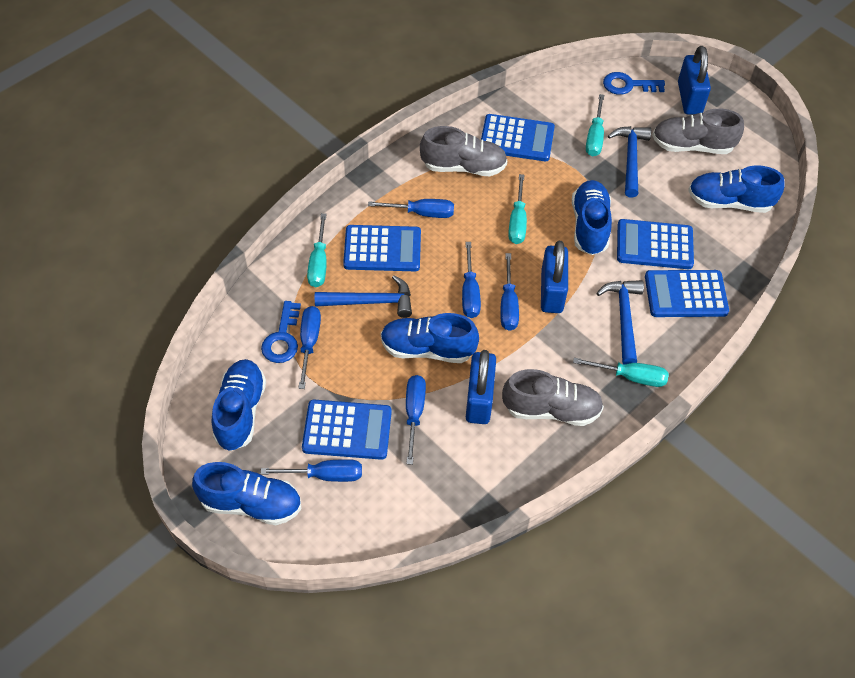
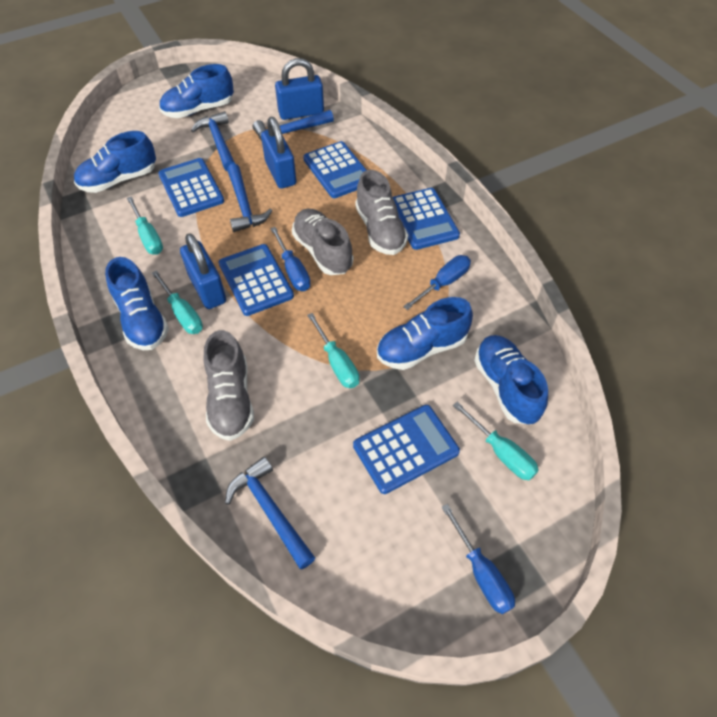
blue hammer: 3 -> 4
blue key: 2 -> 0
blue screwdriver: 6 -> 3

